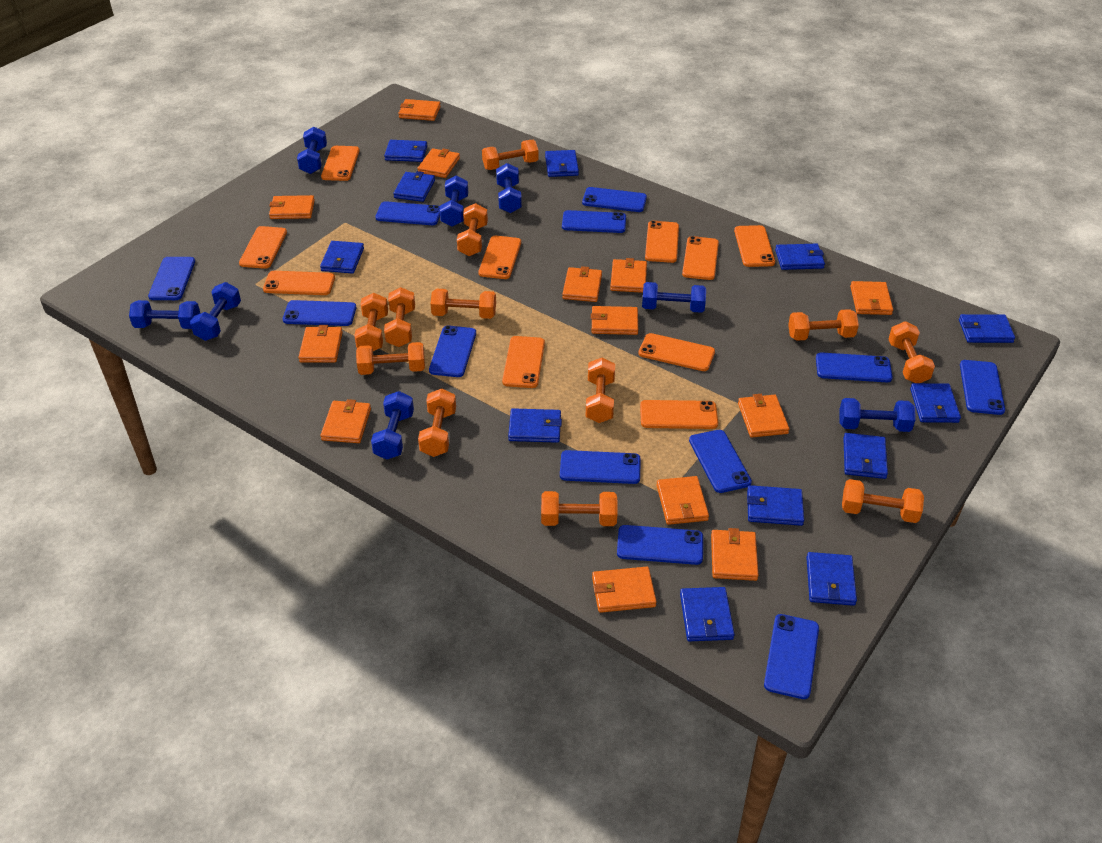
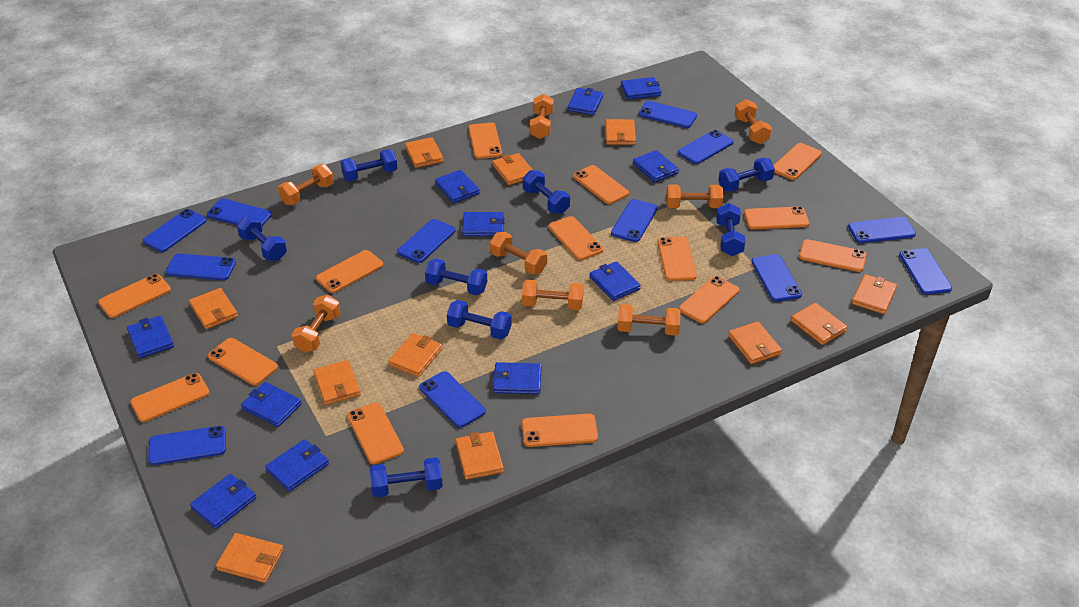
blue wallet: 12 -> 11
orange dumbbell: 12 -> 8
orange phone: 10 -> 14
orange wallet: 13 -> 11

